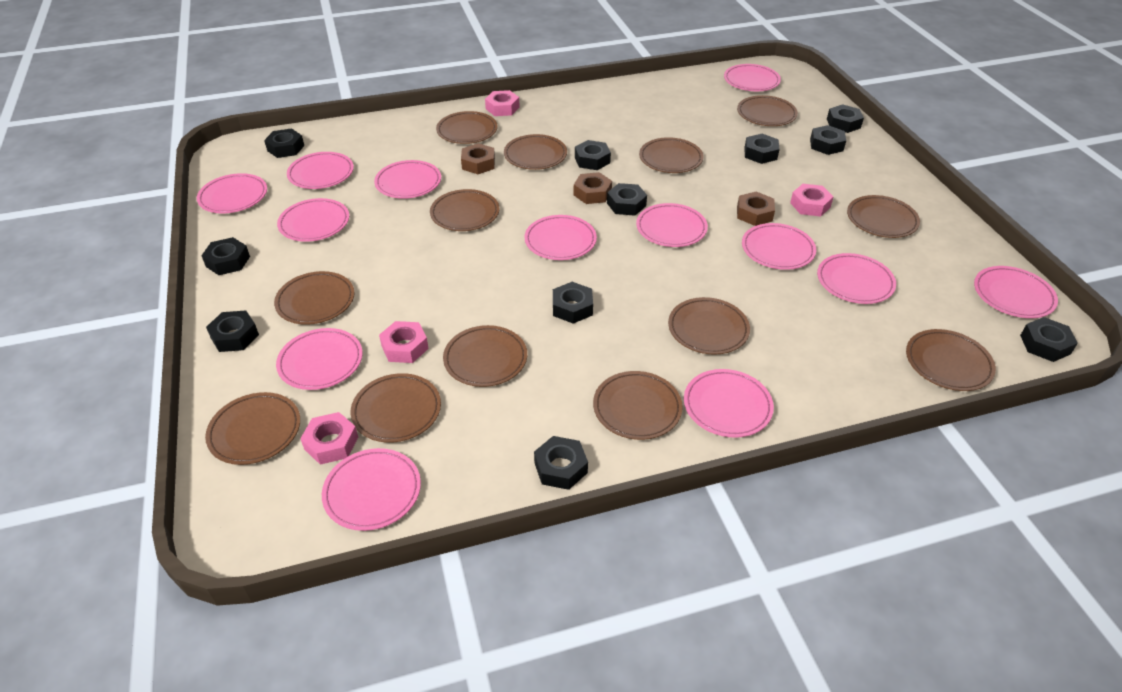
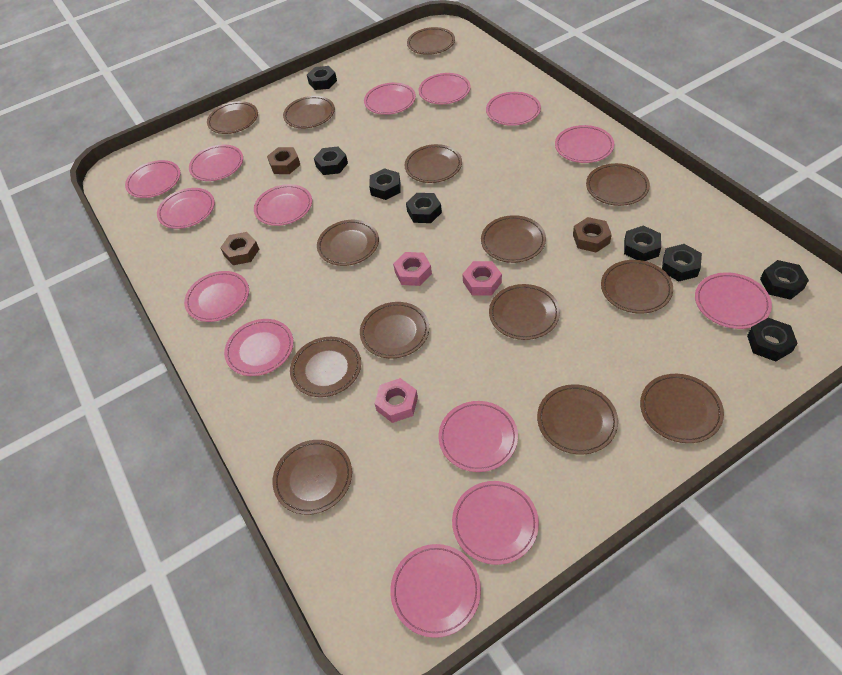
black nut: 11 -> 8
brown plate: 13 -> 14
pink nut: 4 -> 3
pink plate: 13 -> 14

